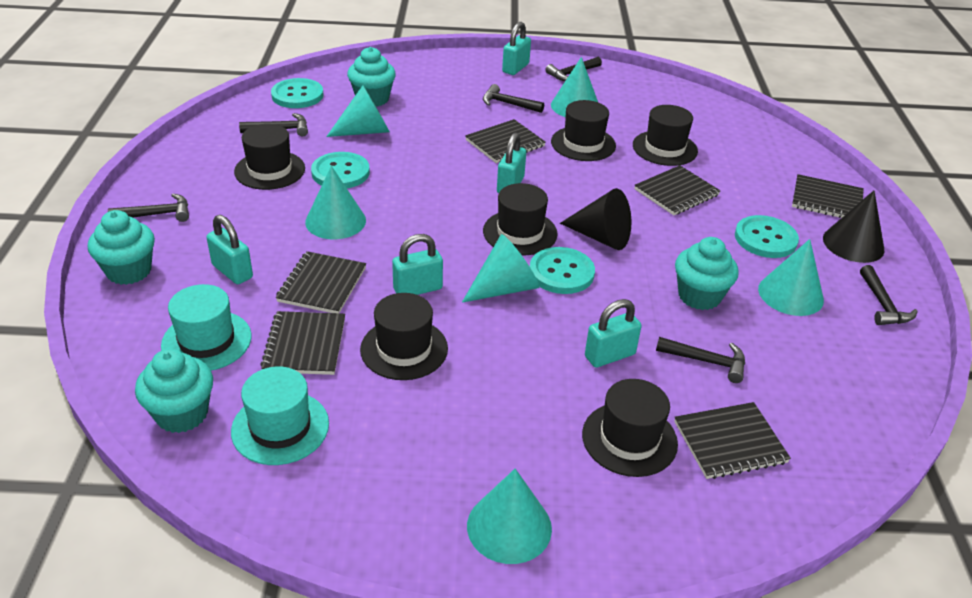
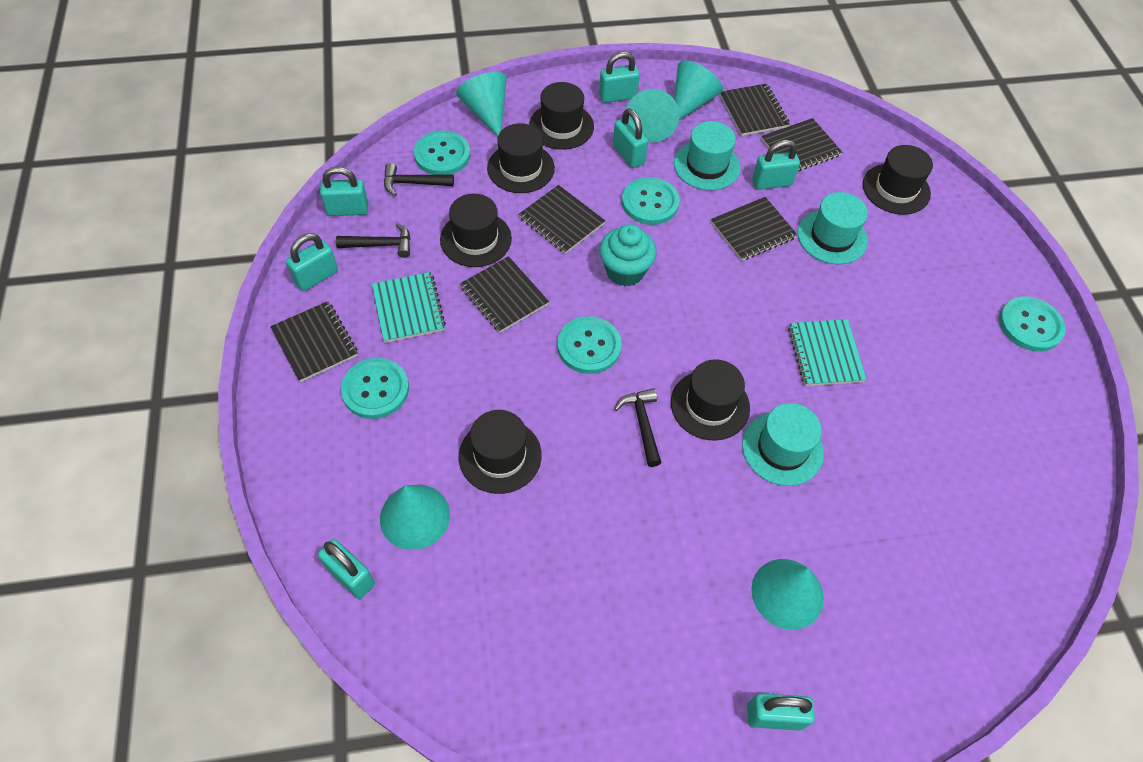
black cone: 2 -> 0
black hammer: 6 -> 3
turquoise button: 4 -> 5
turquoise cone: 6 -> 5
turquoise cupcake: 4 -> 1
turquoise hat: 2 -> 3
turquoise notebook: 0 -> 2
turquoise padlock: 5 -> 7

